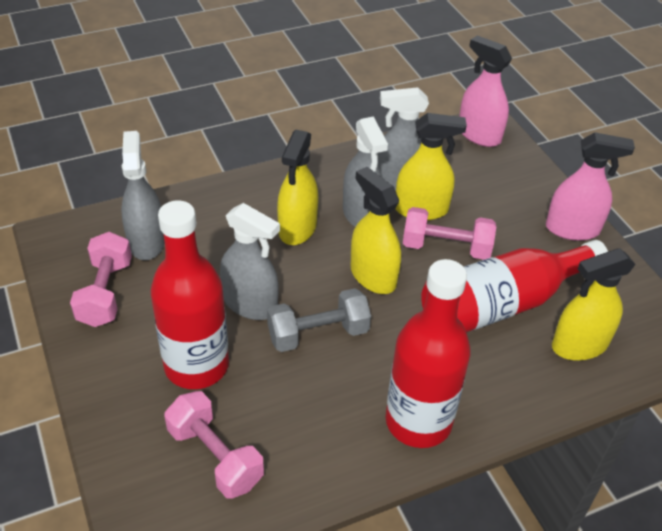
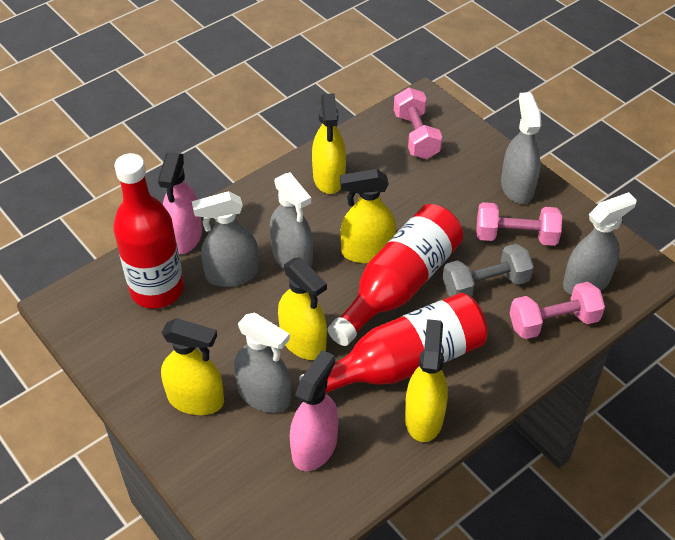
grey spray bottle: 4 -> 5
yellow spray bottle: 4 -> 5

